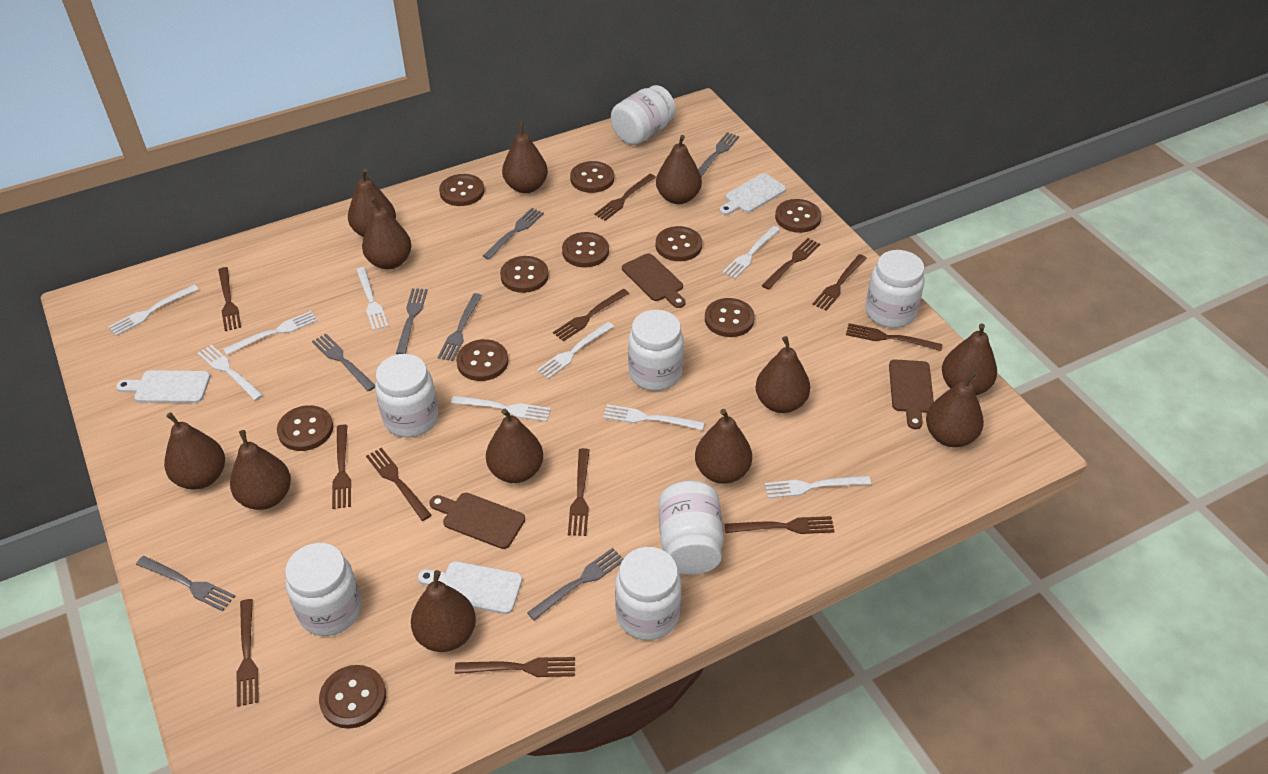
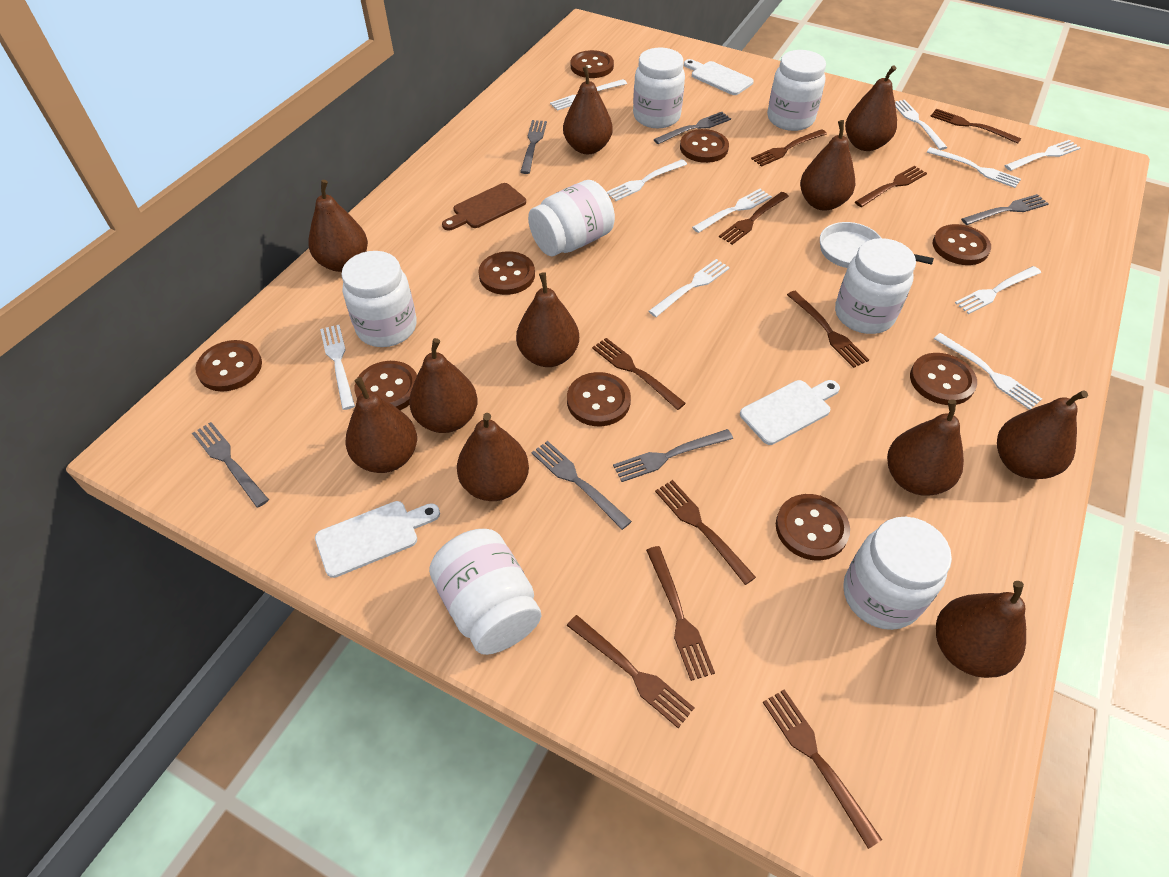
brown button: 10 -> 9
brown cutting board: 3 -> 1
brown fork: 12 -> 10
brown pear: 12 -> 11
grey fork: 7 -> 6
white fork: 9 -> 10
white pan: 0 -> 1

